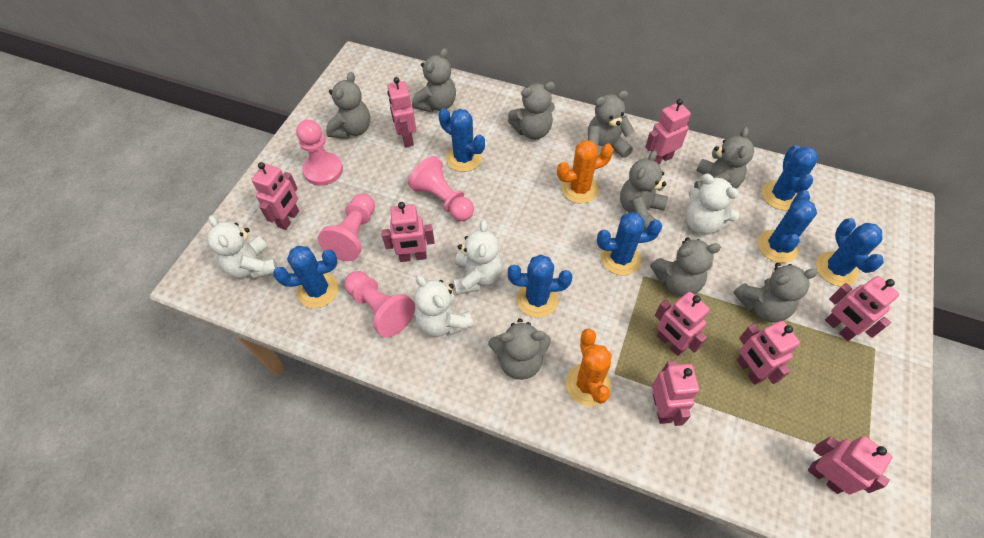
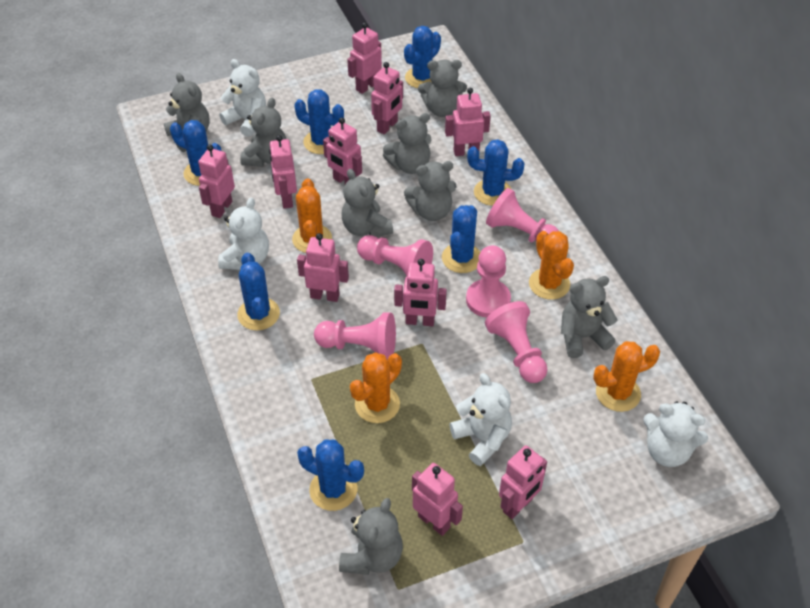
grey teddy bear: 9 -> 8
orange cactus: 2 -> 4
pink pawn: 4 -> 5
pink robot: 9 -> 10

